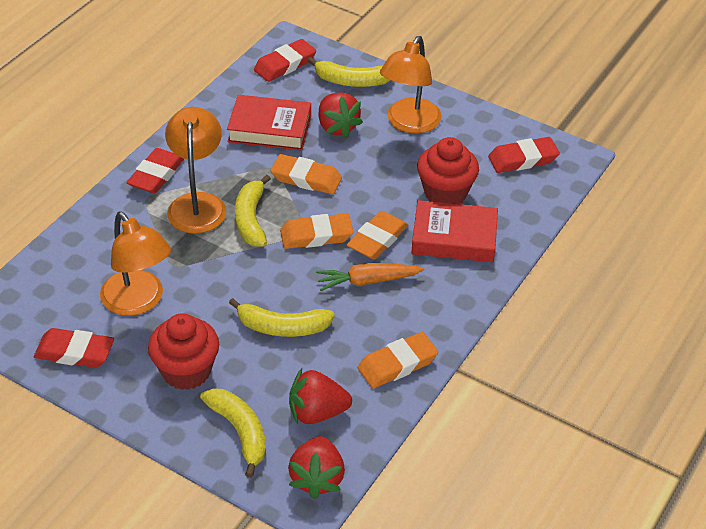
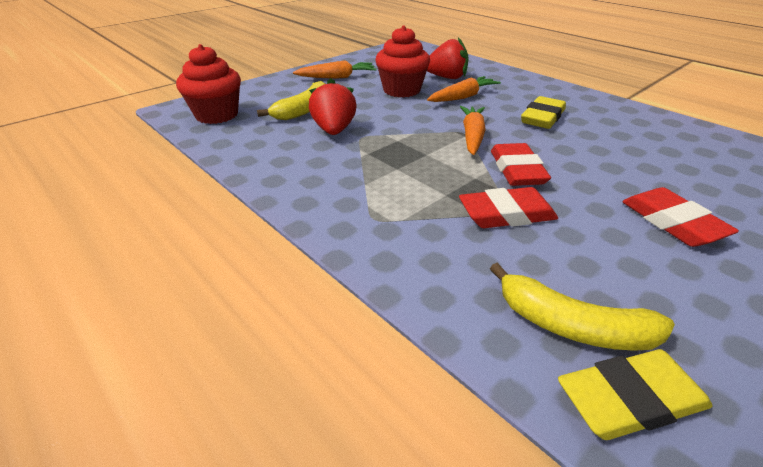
orange carrot: 1 -> 3
orange eraser: 4 -> 0
orange lamp: 3 -> 0
red book: 2 -> 0
red eraser: 4 -> 3
red strawberry: 3 -> 2
yellow banana: 4 -> 2
yellow eraser: 0 -> 2

